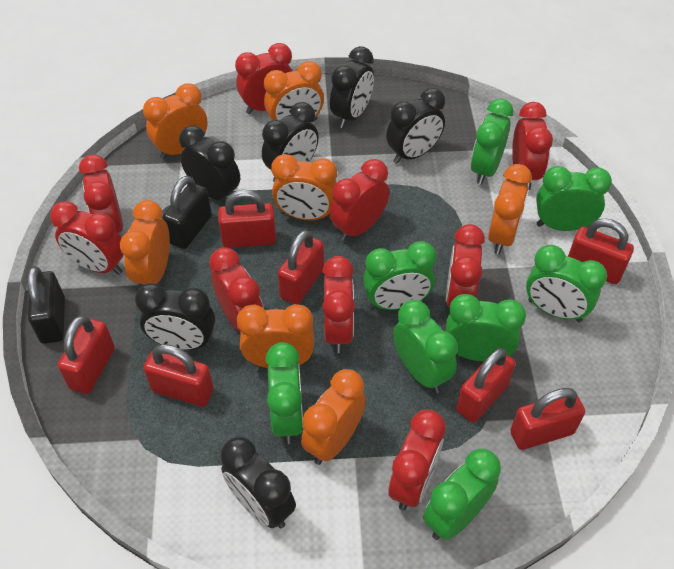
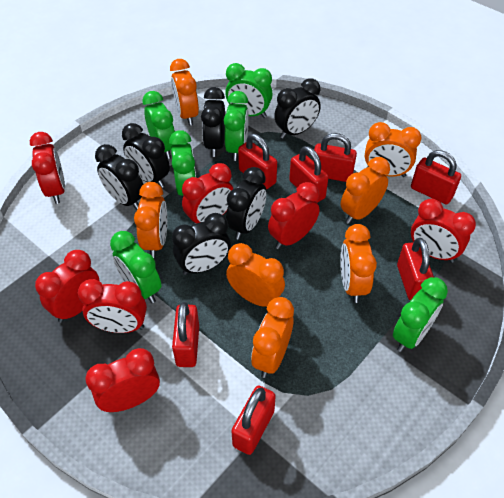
black padlock: 2 -> 0
green clock: 8 -> 6
red clock: 9 -> 7

